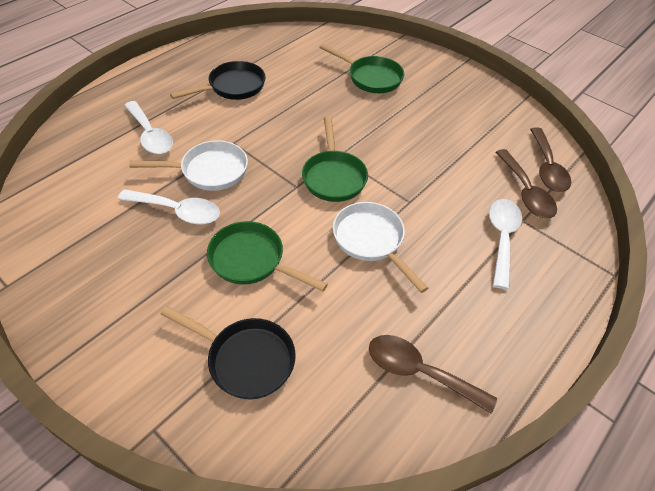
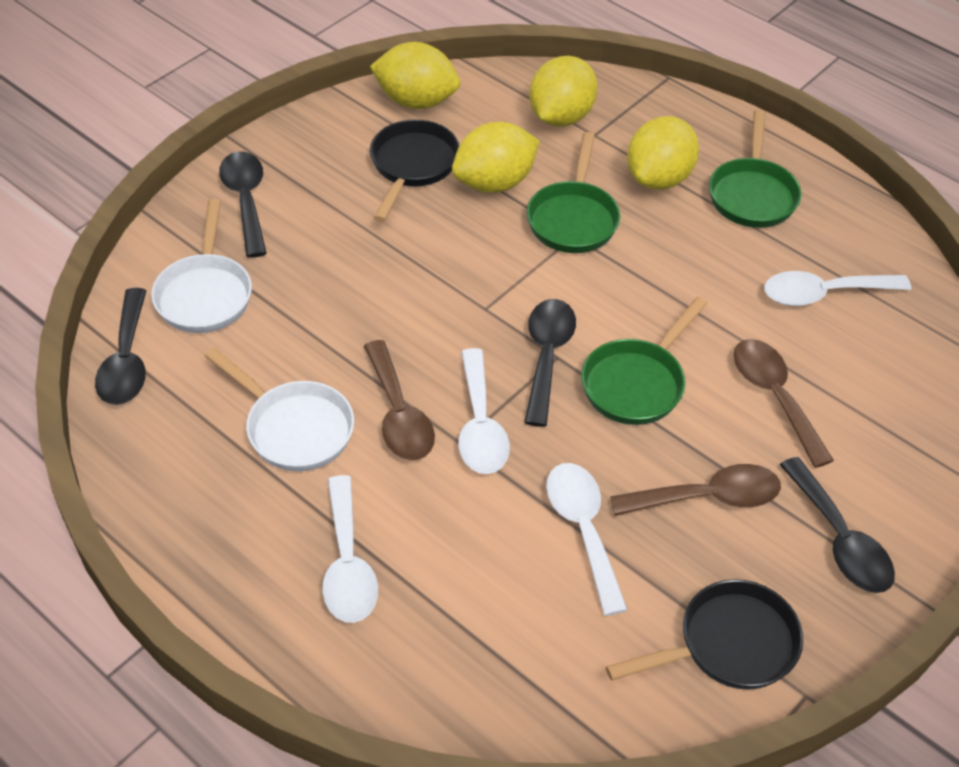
black spoon: 0 -> 4
white spoon: 3 -> 4
yellow lemon: 0 -> 4

